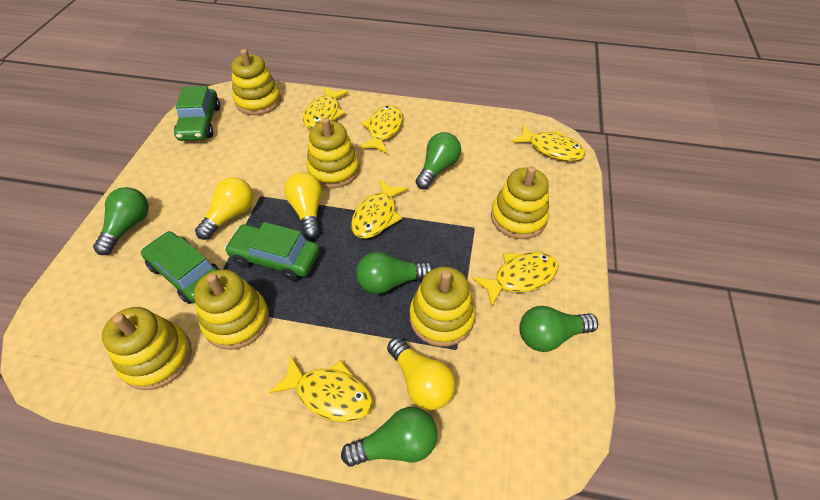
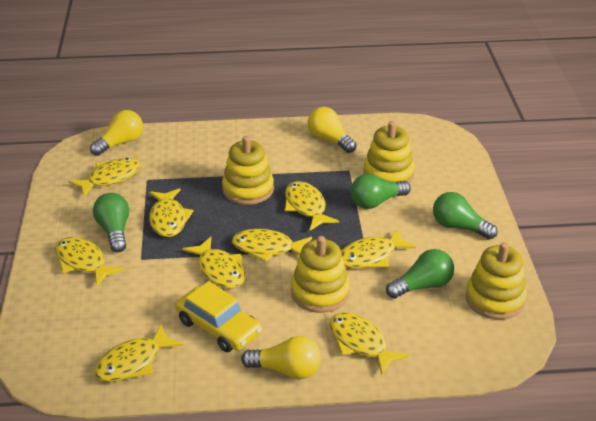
green car: 3 -> 0
green light bulb: 5 -> 4
yellow car: 0 -> 1
yellow fish: 6 -> 9
yellow stacking toy: 6 -> 4

